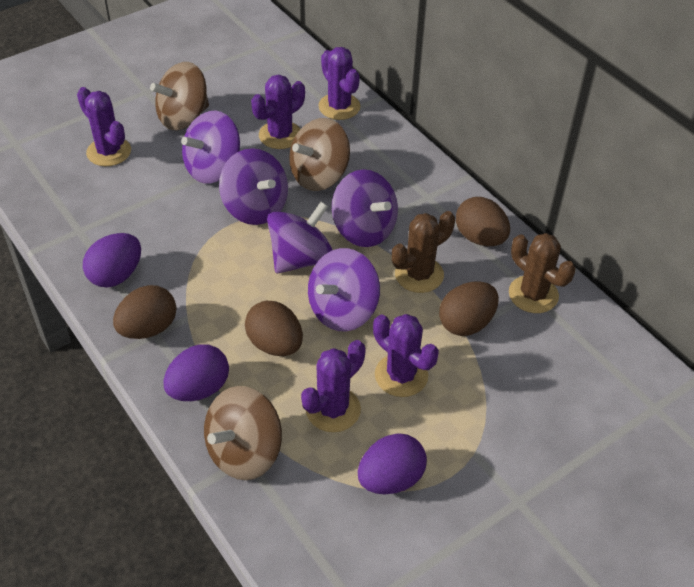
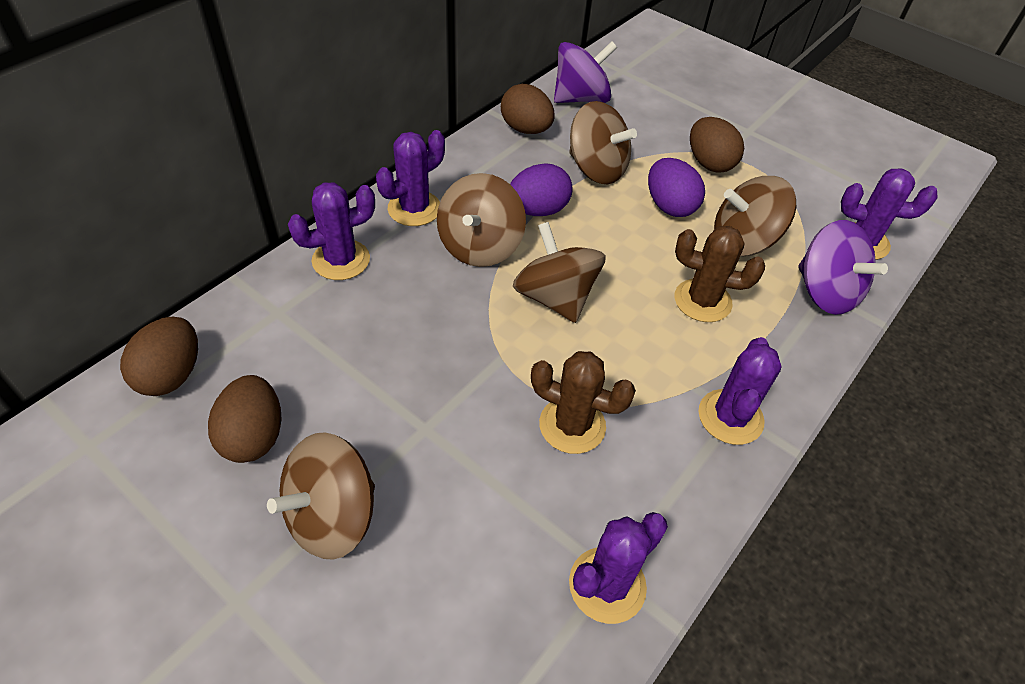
brown spinning top: 3 -> 5
purple egg: 3 -> 2
purple spinning top: 5 -> 2

